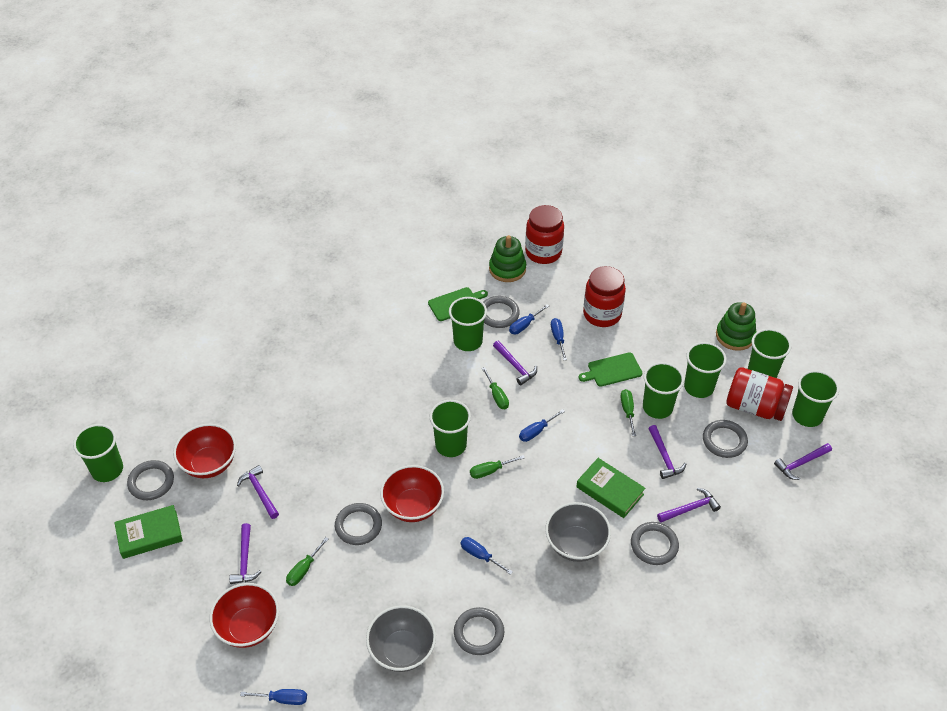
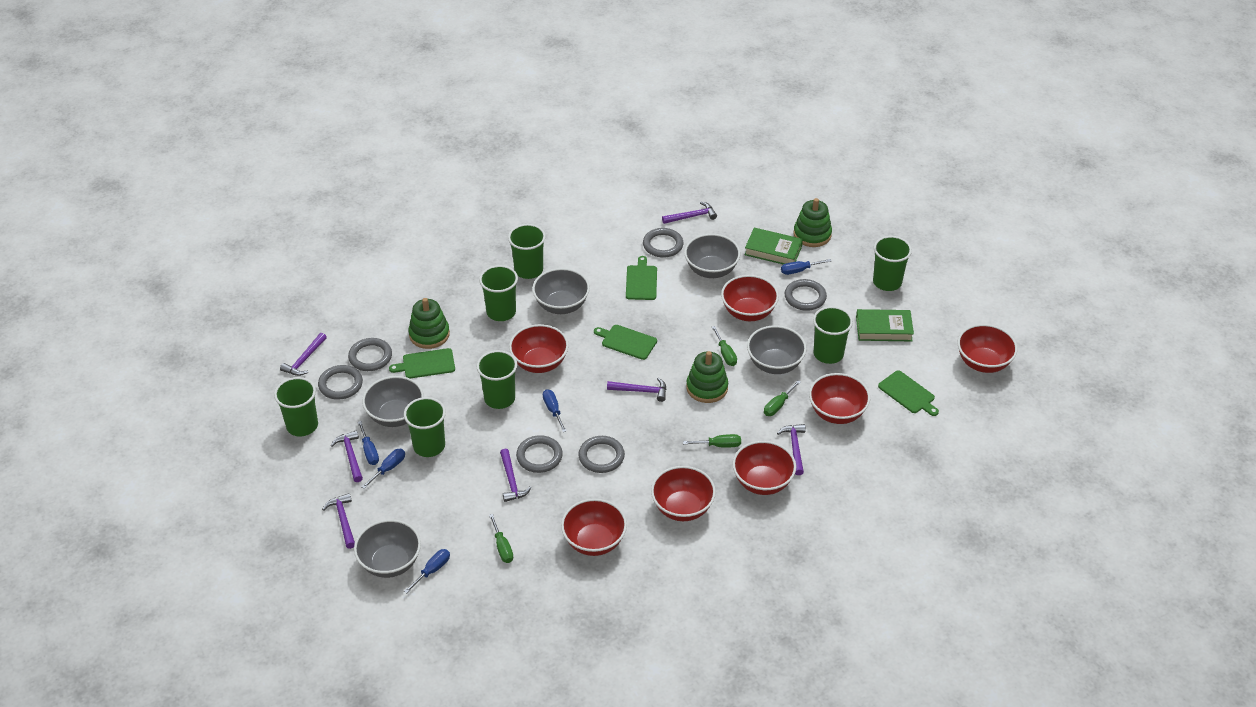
green cutting board: 2 -> 4
green stacking toy: 2 -> 3
grey bowl: 2 -> 5
purple hammer: 6 -> 7
red bowl: 3 -> 7
red jar: 3 -> 0

